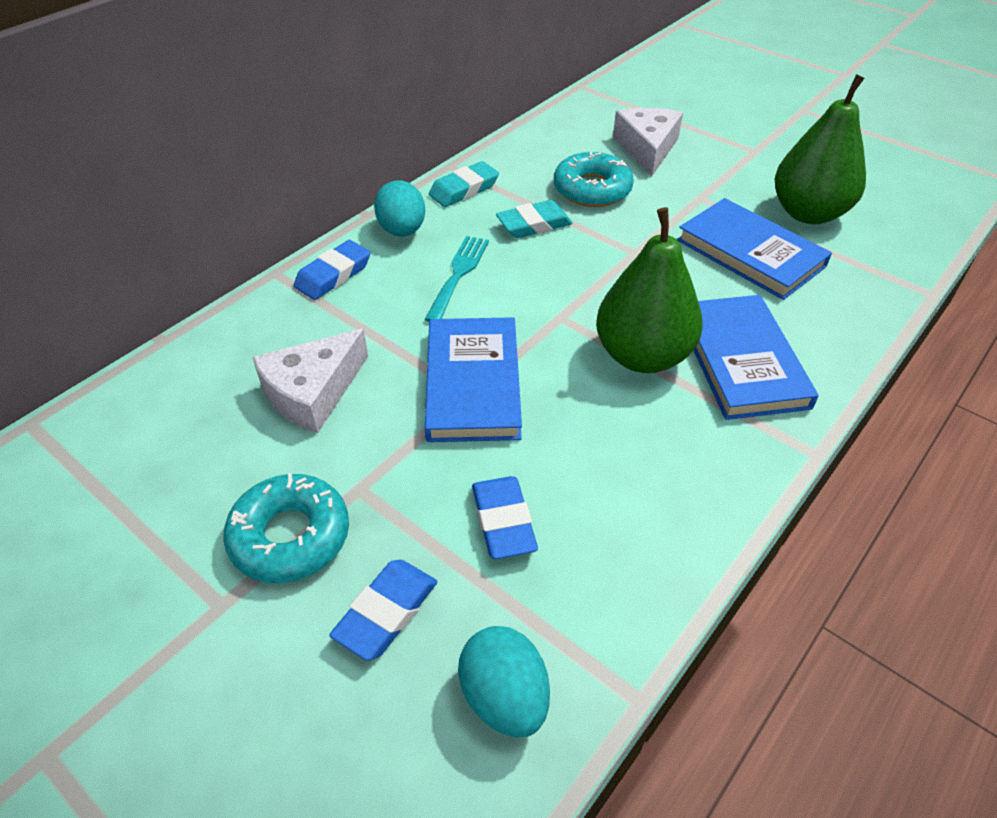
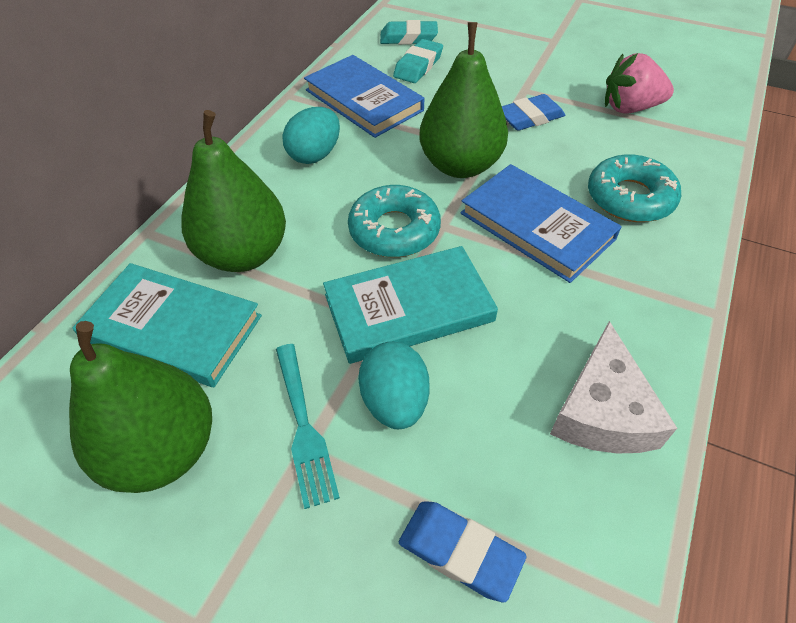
blue book: 3 -> 2
blue eraser: 3 -> 2
green pear: 2 -> 3
pink strawberry: 0 -> 1
turquoise book: 0 -> 2
white cheese: 2 -> 1

